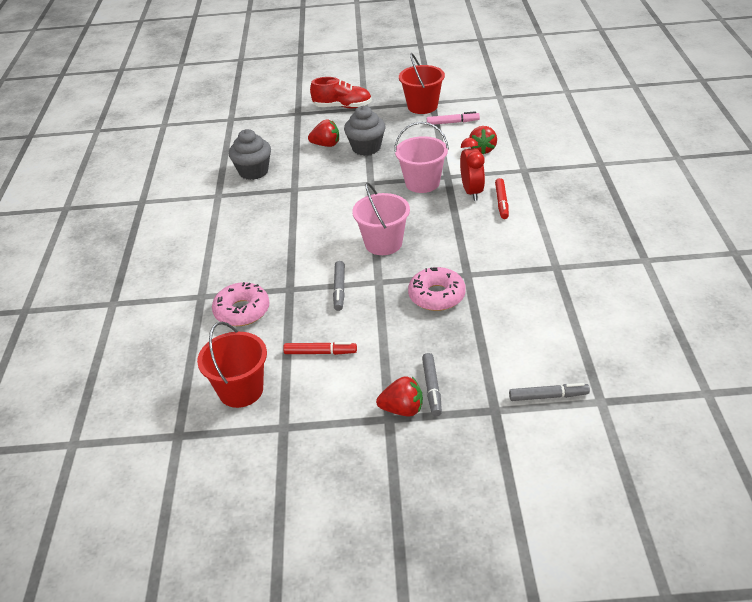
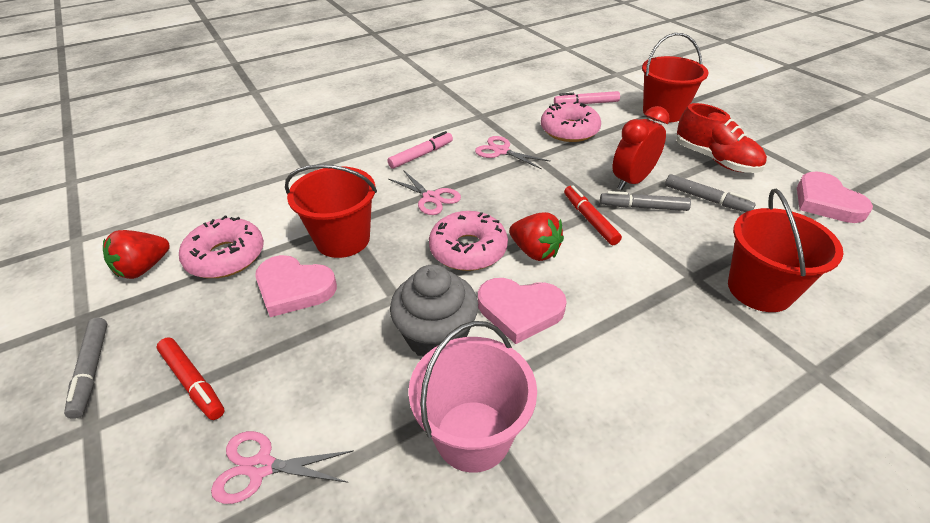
grey cupcake: 2 -> 1
pink bucket: 2 -> 1
pink donut: 2 -> 3
pink heart: 0 -> 3
pink marker: 1 -> 2
pink scissors: 0 -> 3
red bucket: 2 -> 3
red strawberry: 3 -> 2

